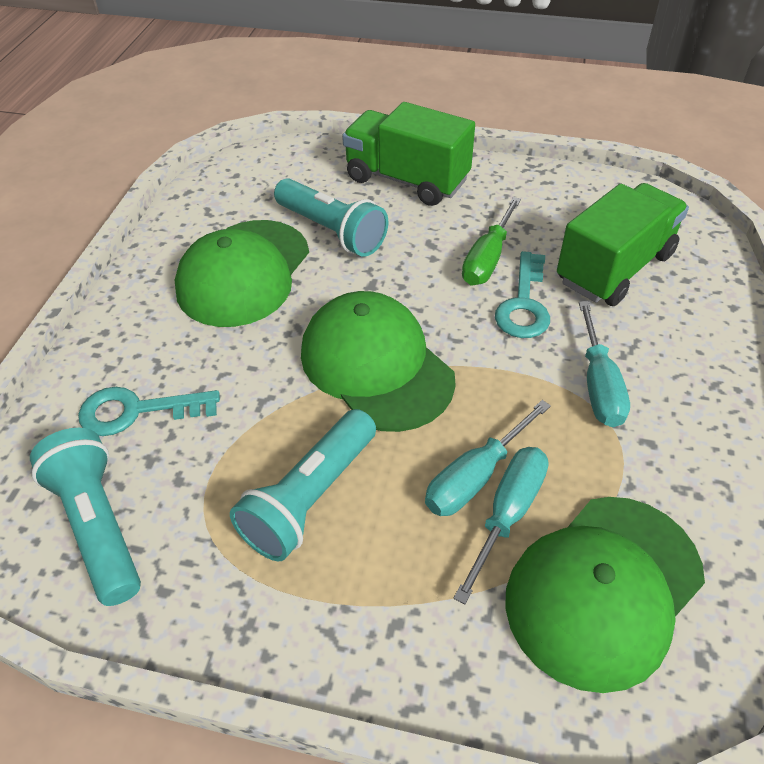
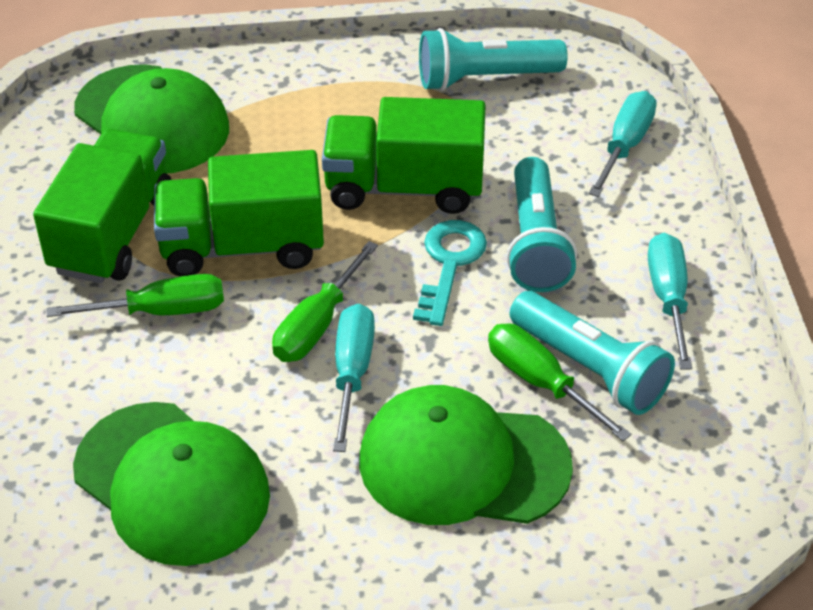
green screwdriver: 1 -> 3
green truck: 2 -> 3
turquoise key: 2 -> 1

